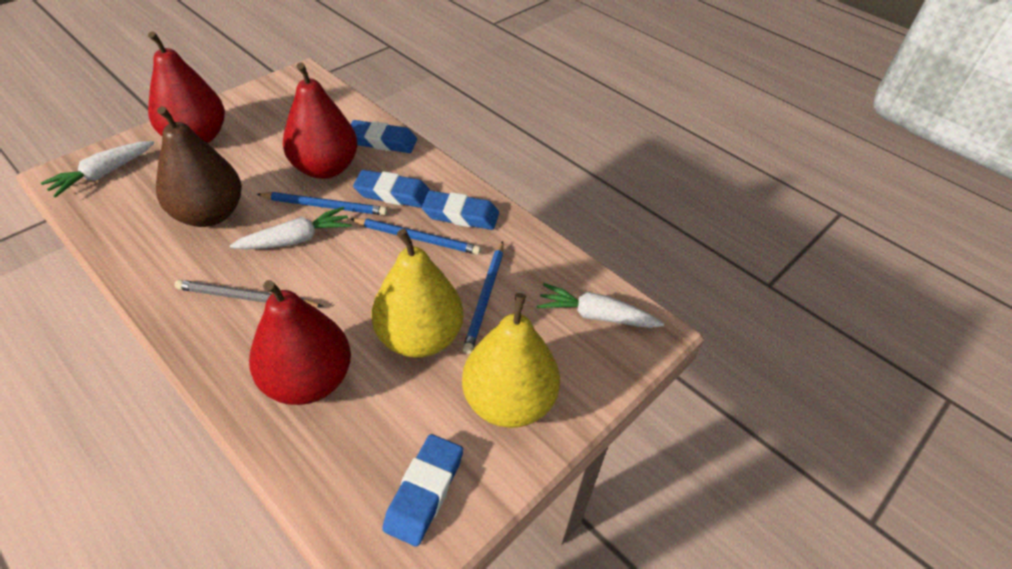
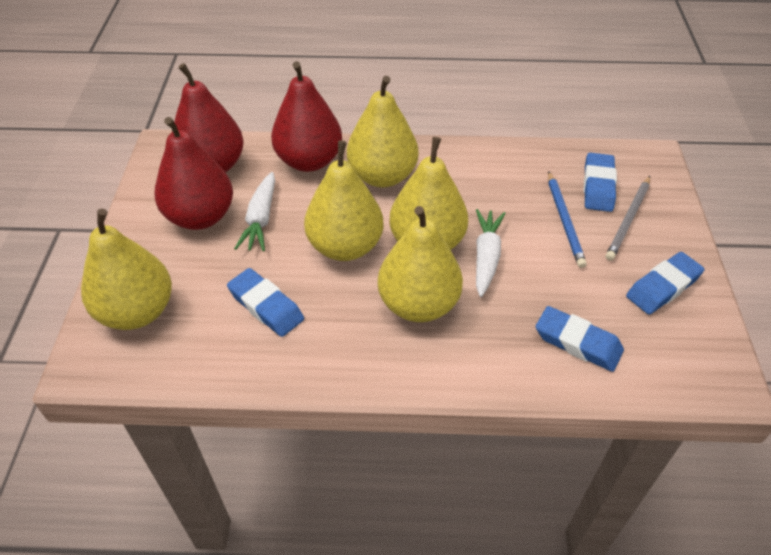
blue pencil: 3 -> 1
brown pear: 1 -> 0
white carrot: 3 -> 2
yellow pear: 2 -> 5

